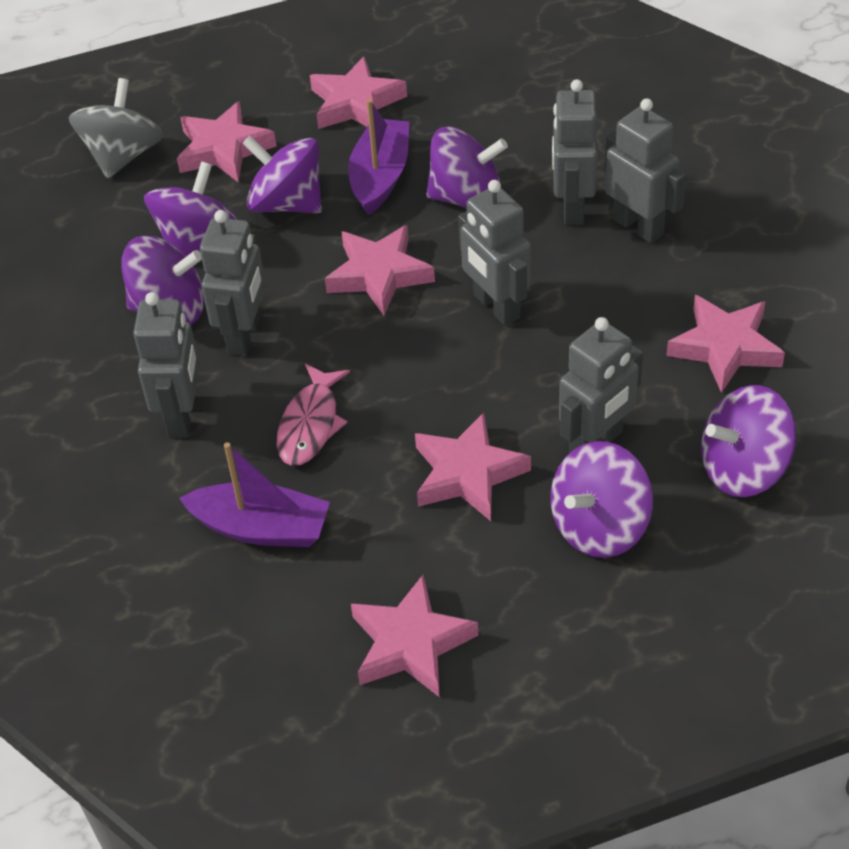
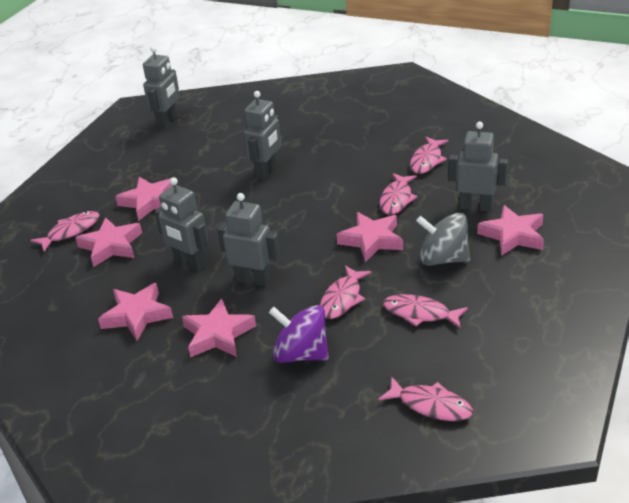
grey robot: 6 -> 5
pink fish: 1 -> 6
purple boat: 2 -> 0
purple spinning top: 6 -> 1

